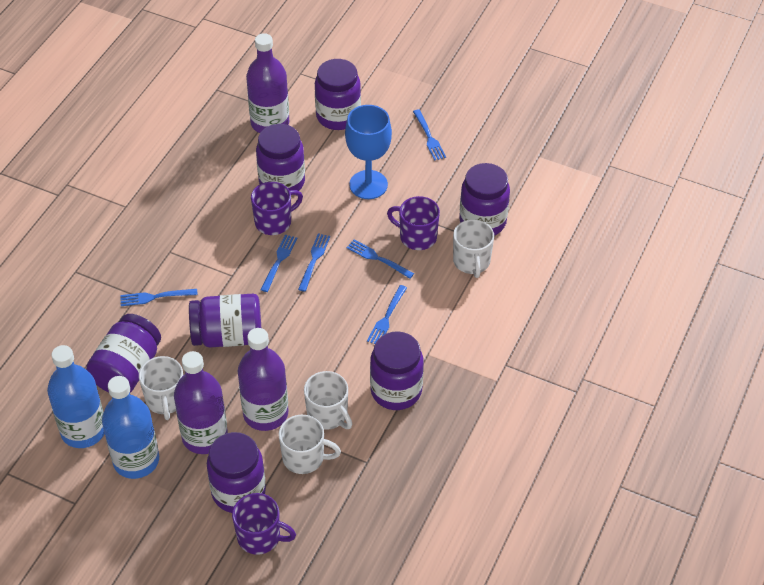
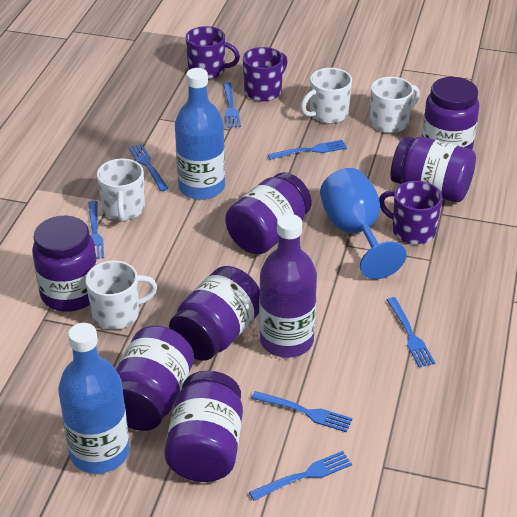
blue fork: 6 -> 7
purple bottle: 3 -> 1

